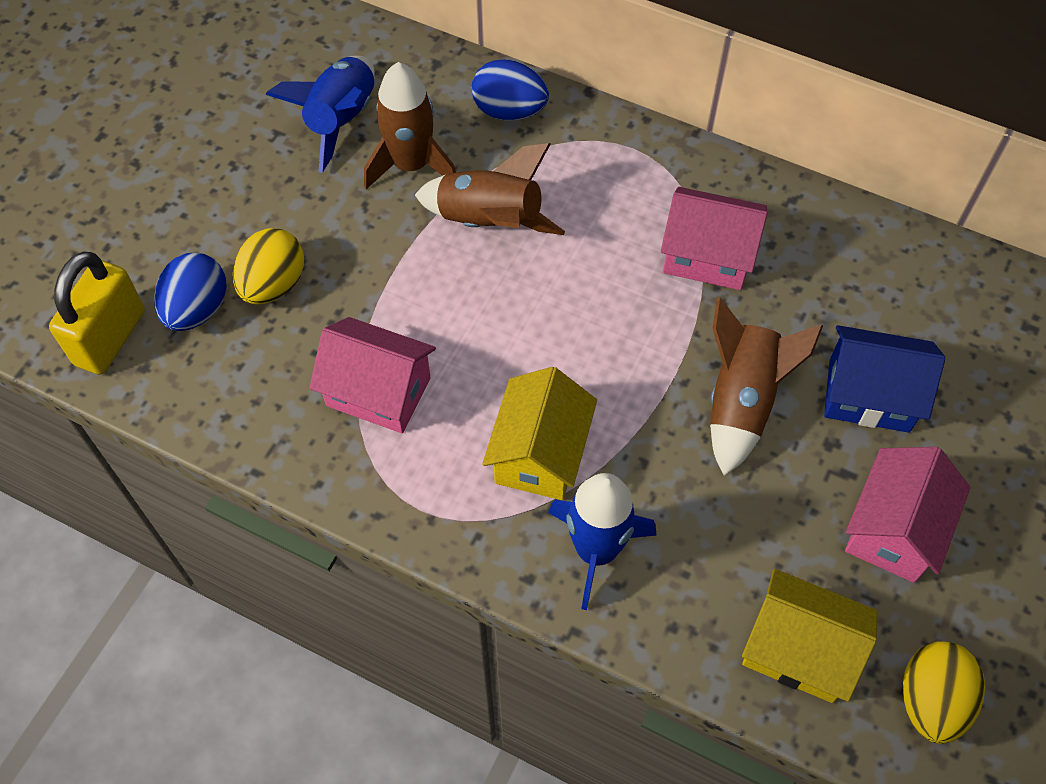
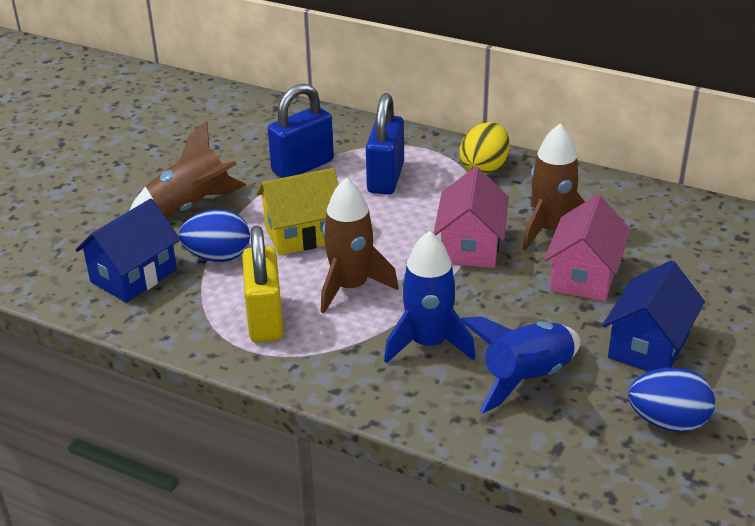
blue house: 1 -> 2
blue padlock: 0 -> 2
pink house: 3 -> 2
yellow egg: 2 -> 1
yellow house: 2 -> 1

